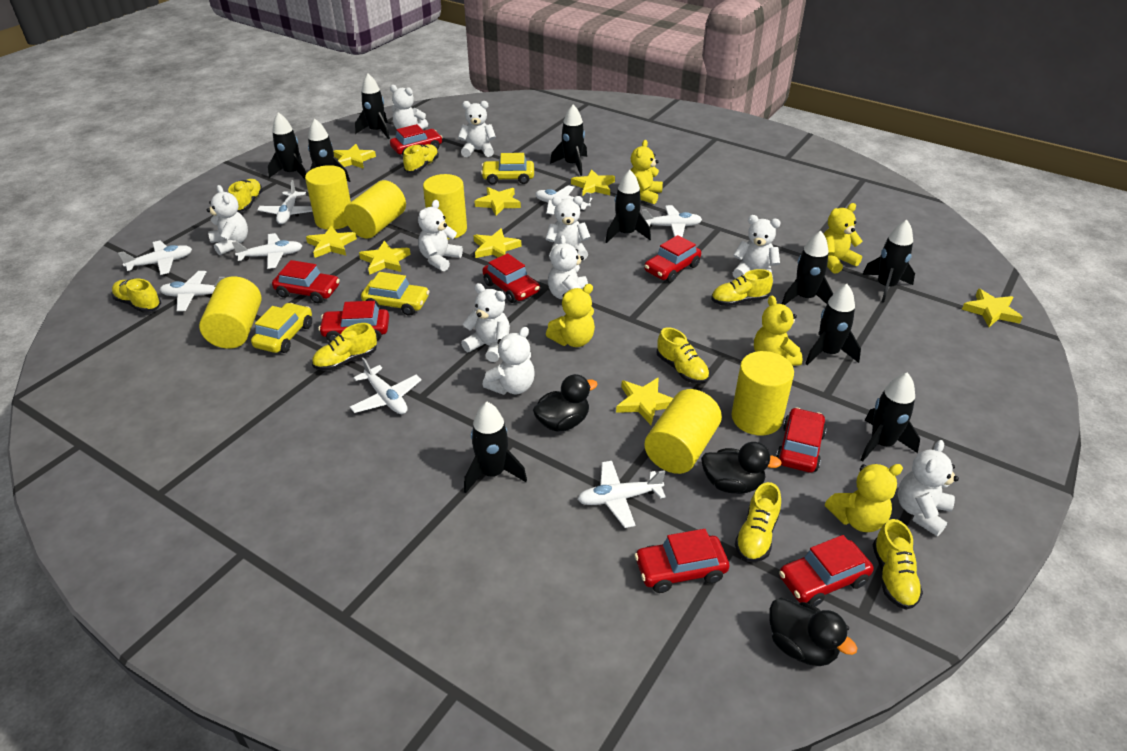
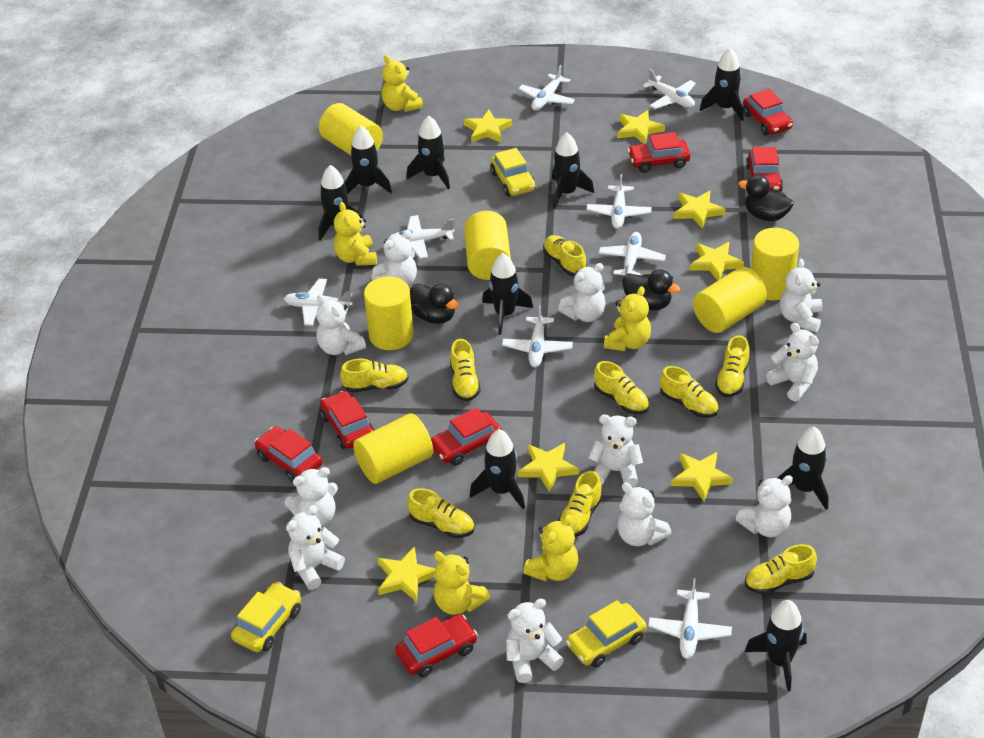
black rocket: 10 -> 9
red car: 8 -> 7
white teddy bear: 10 -> 11
yellow shoe: 8 -> 9
yellow star: 8 -> 7

